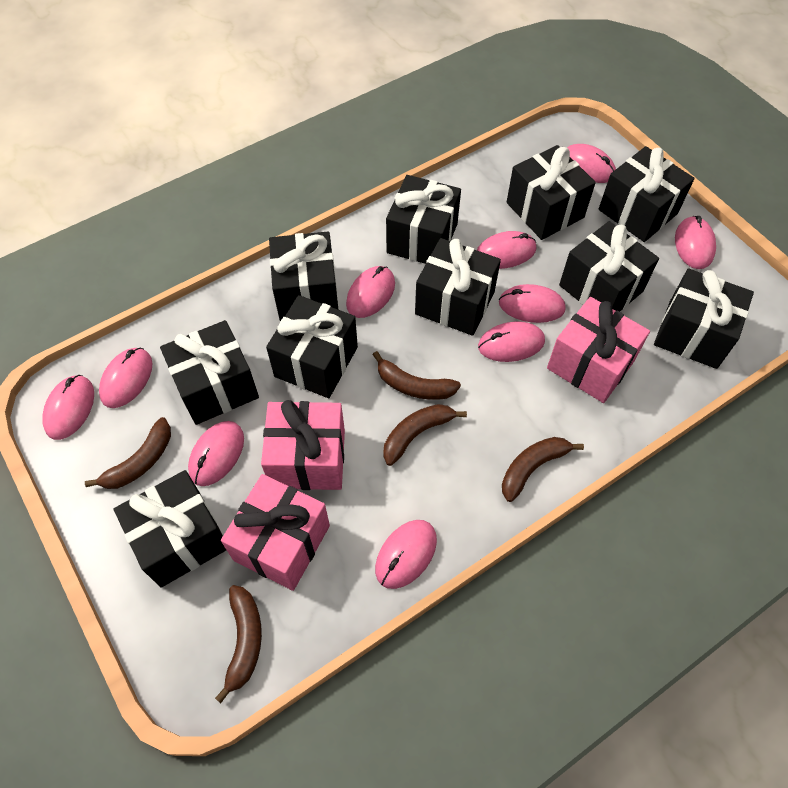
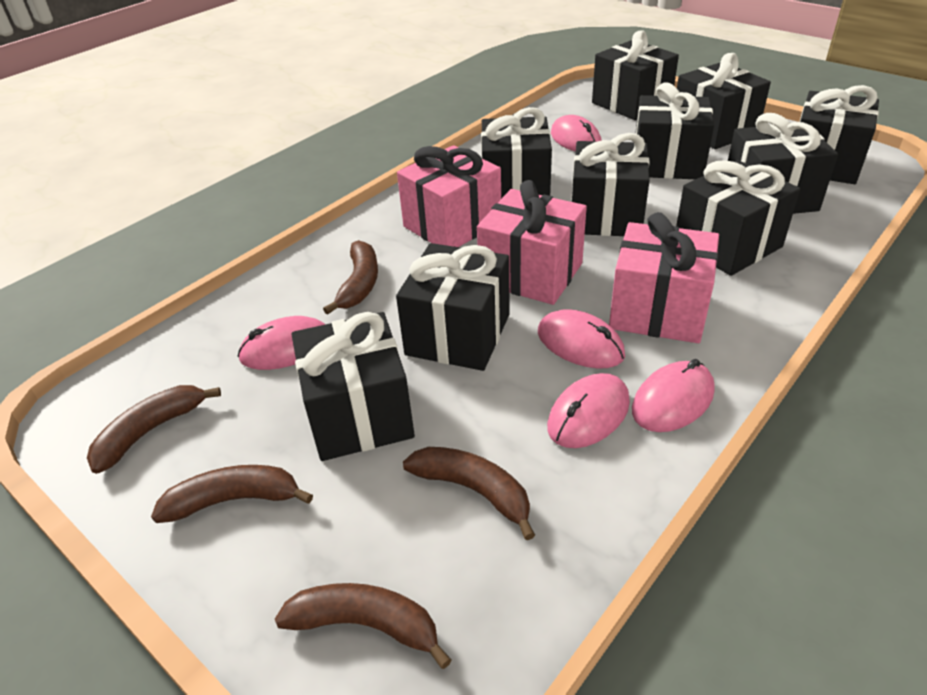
pink mouse: 10 -> 5

